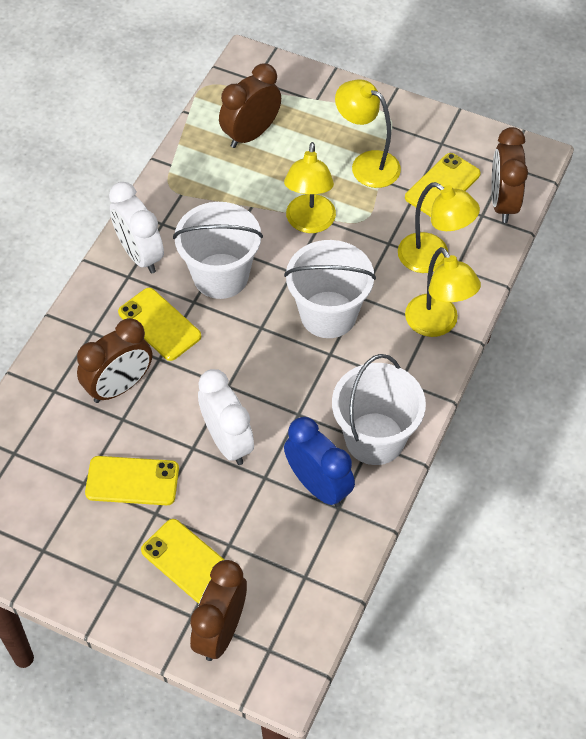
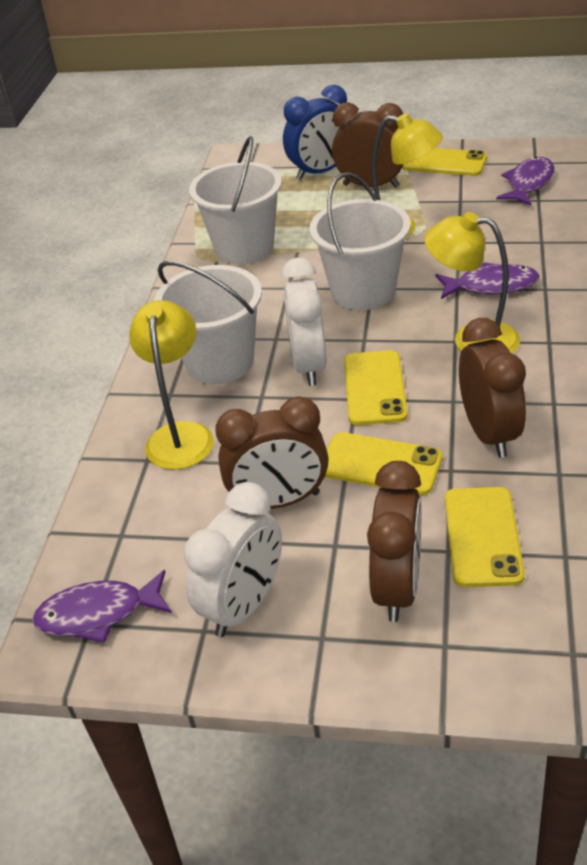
purple fish: 0 -> 3
yellow lamp: 4 -> 3

